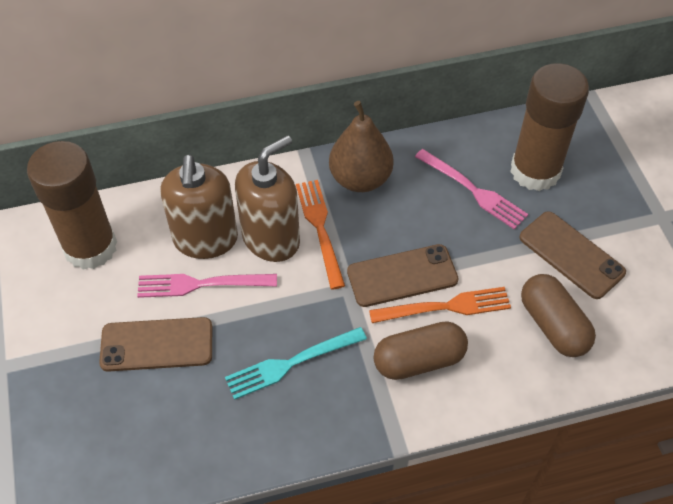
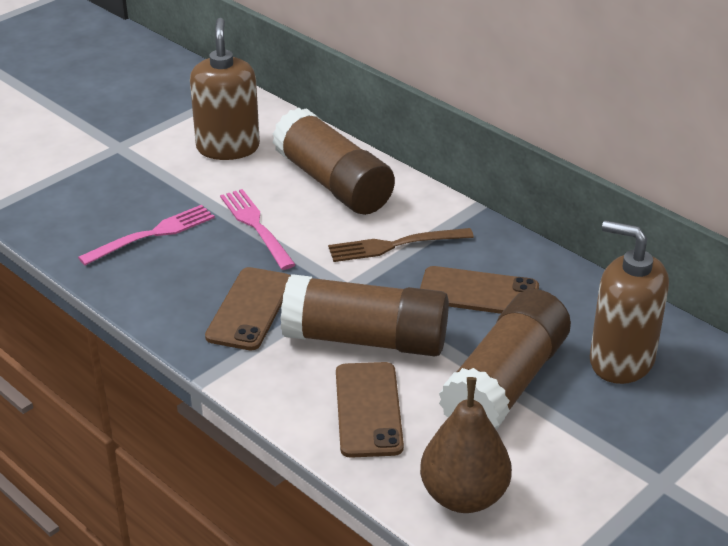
brown capsule: 2 -> 0
brown fork: 0 -> 1
brown glue stick: 2 -> 3
orange fork: 2 -> 0
turquoise fork: 1 -> 0

